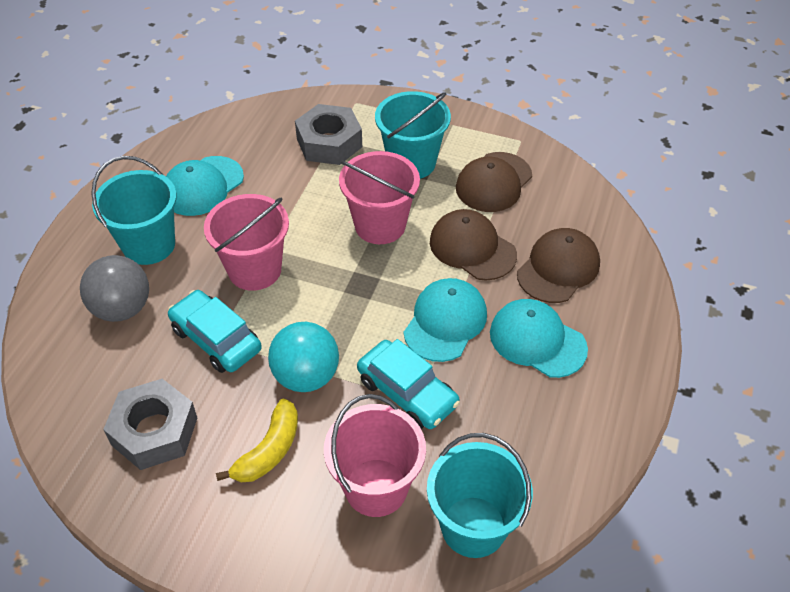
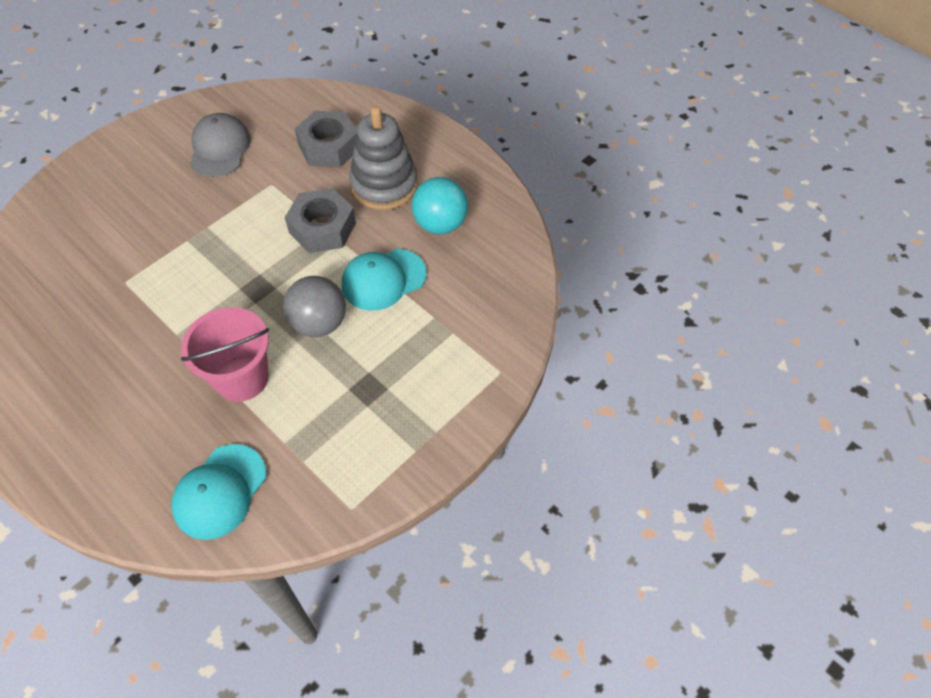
brown cap: 3 -> 0
grey cap: 0 -> 1
grey stacking toy: 0 -> 1
pink bucket: 3 -> 1
turquoise bucket: 3 -> 0
turquoise cap: 3 -> 2
turquoise car: 2 -> 0
yellow banana: 1 -> 0

